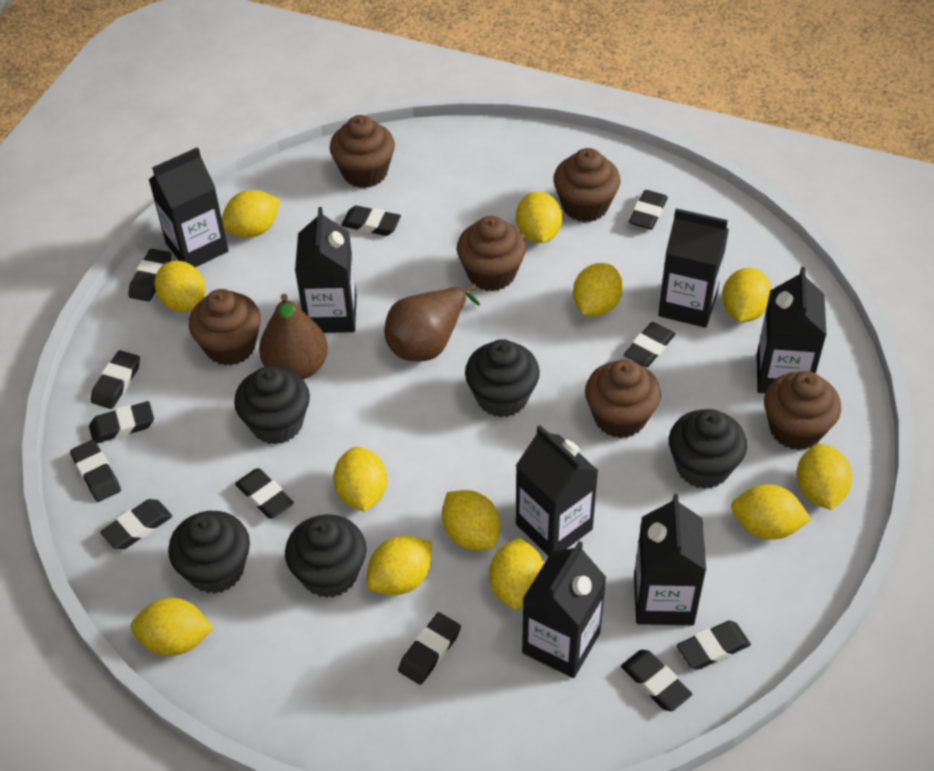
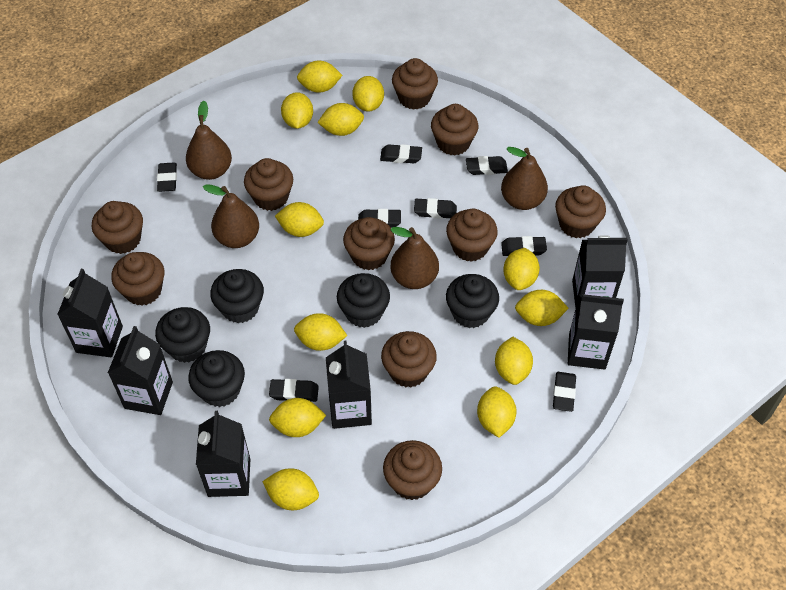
black carton: 7 -> 6
black eraser: 12 -> 8
brown cupcake: 6 -> 10
brown pear: 2 -> 4

